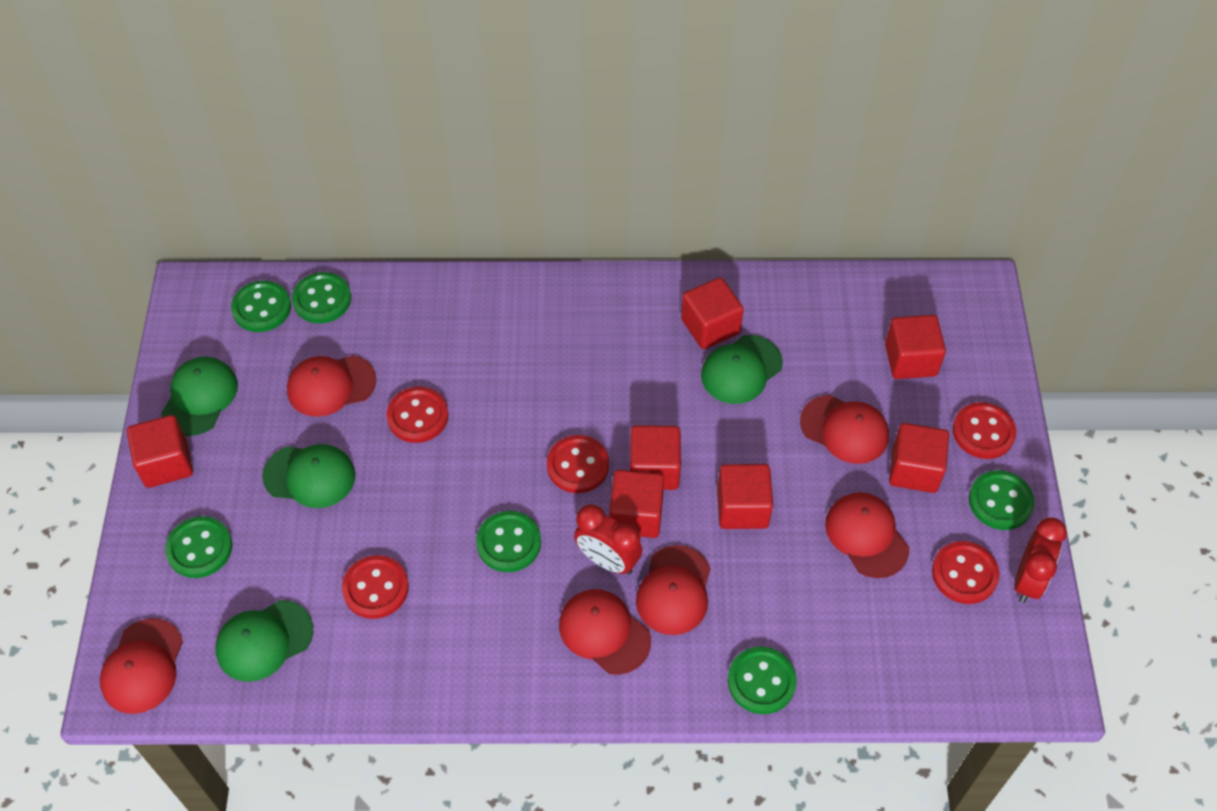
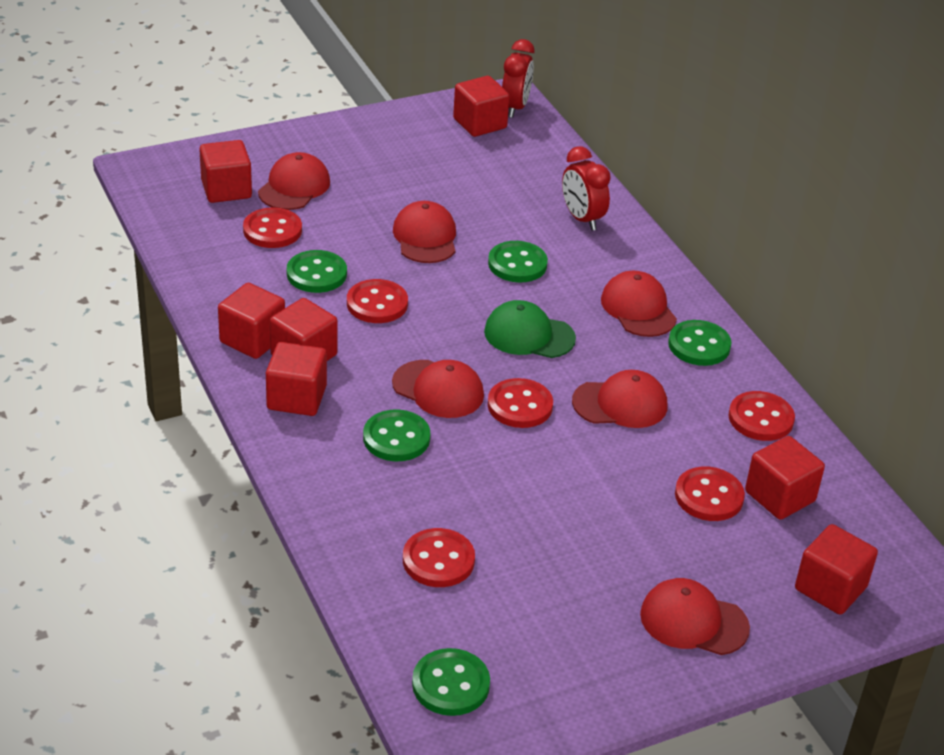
green button: 6 -> 5
green cap: 4 -> 1
red button: 5 -> 6

